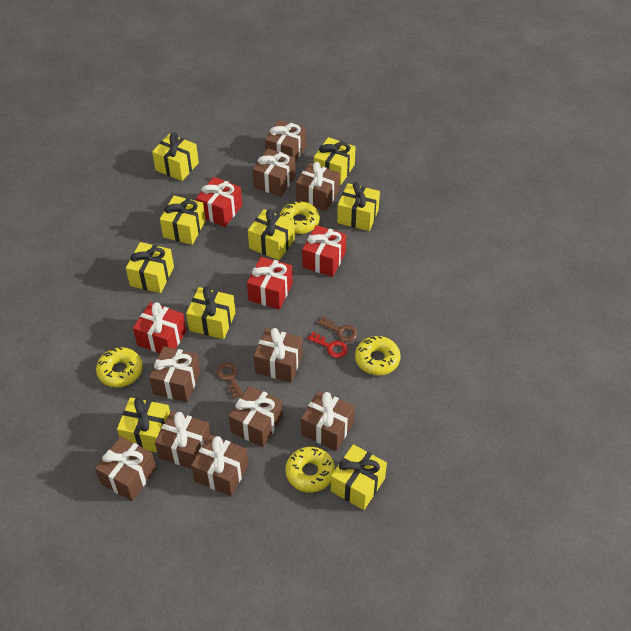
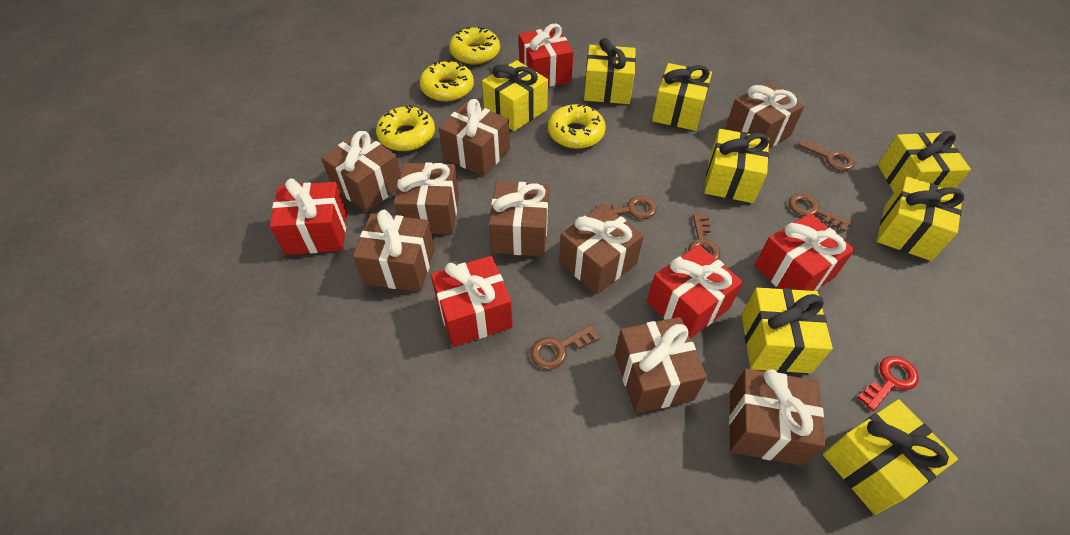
brown gift: 10 -> 9
brown key: 2 -> 5
red gift: 4 -> 5
yellow gift: 9 -> 8

